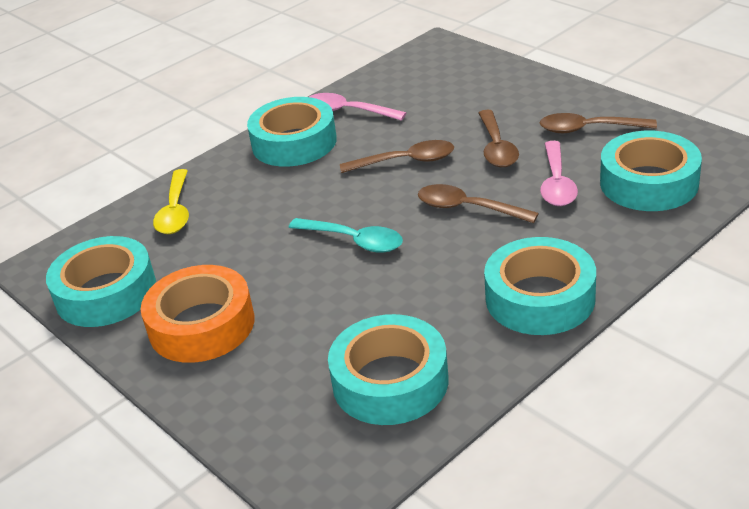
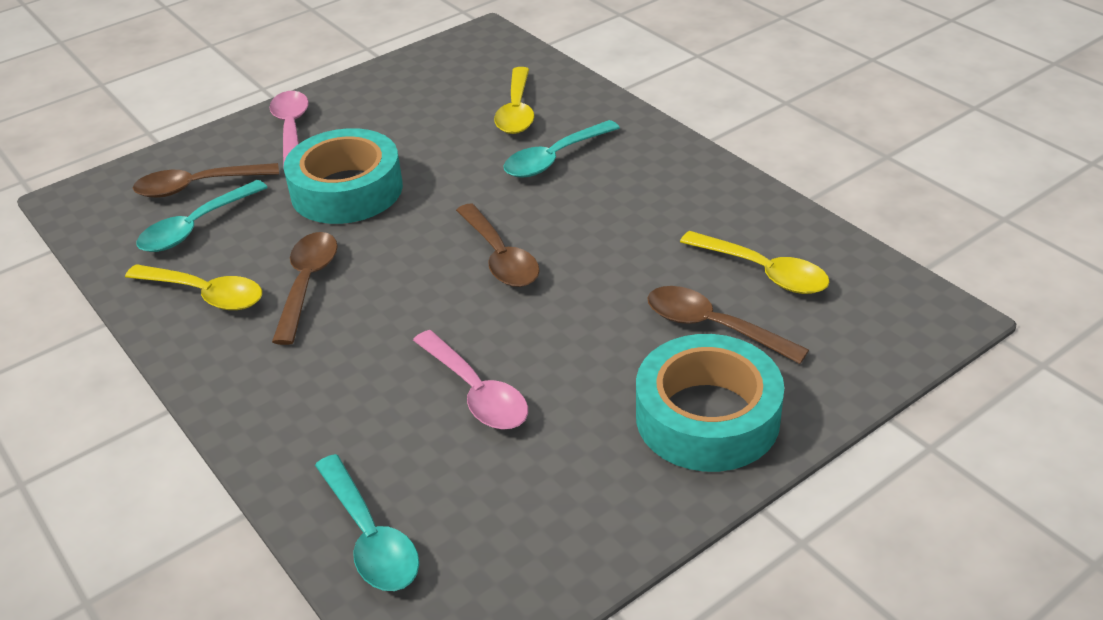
orange tape: 1 -> 0
turquoise spoon: 1 -> 3
turquoise tape: 5 -> 2
yellow spoon: 1 -> 3

